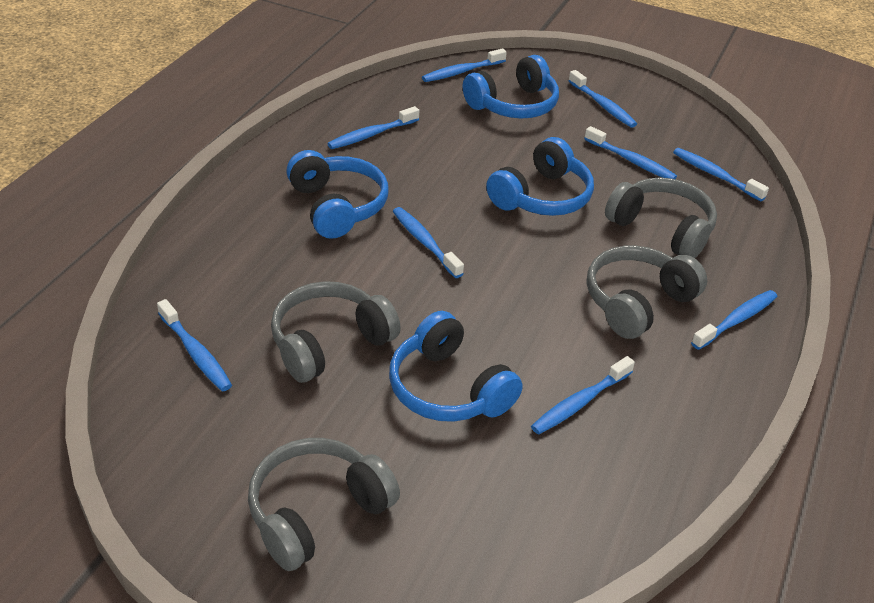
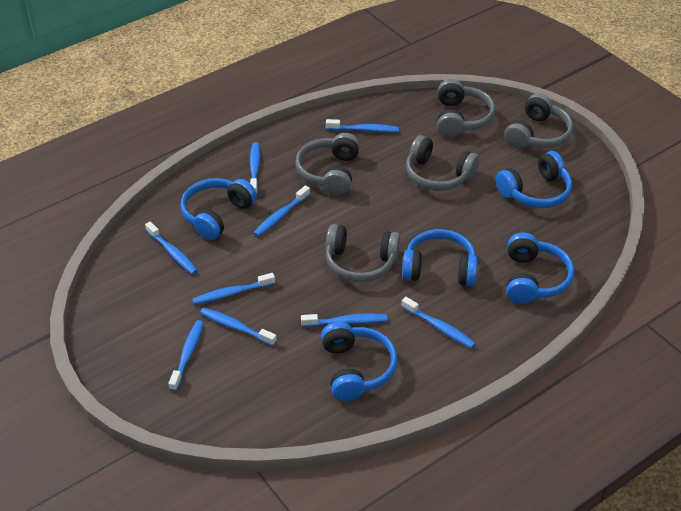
blue headphones: 4 -> 5
grey headphones: 4 -> 5

